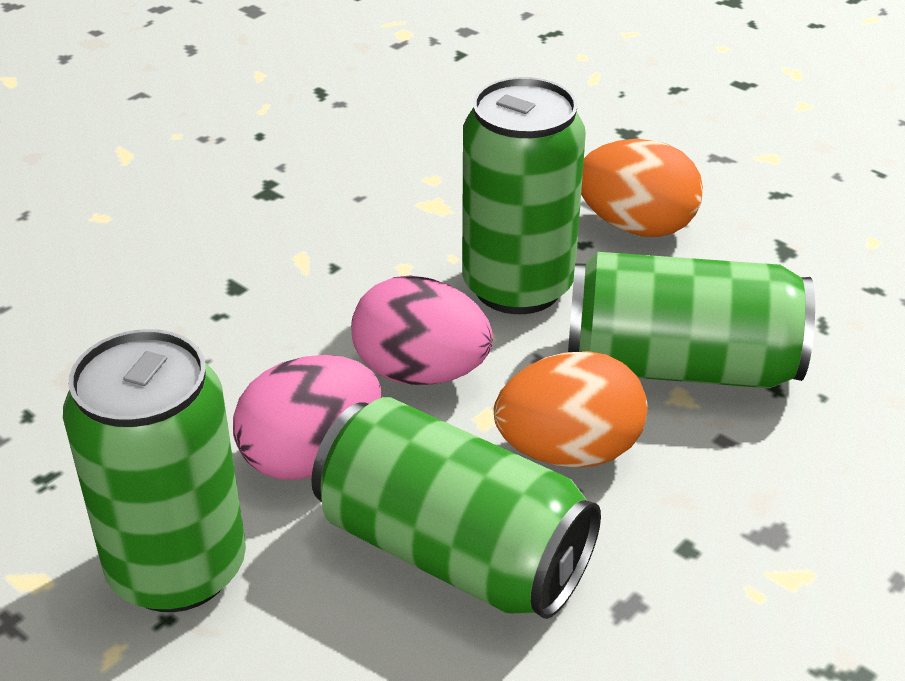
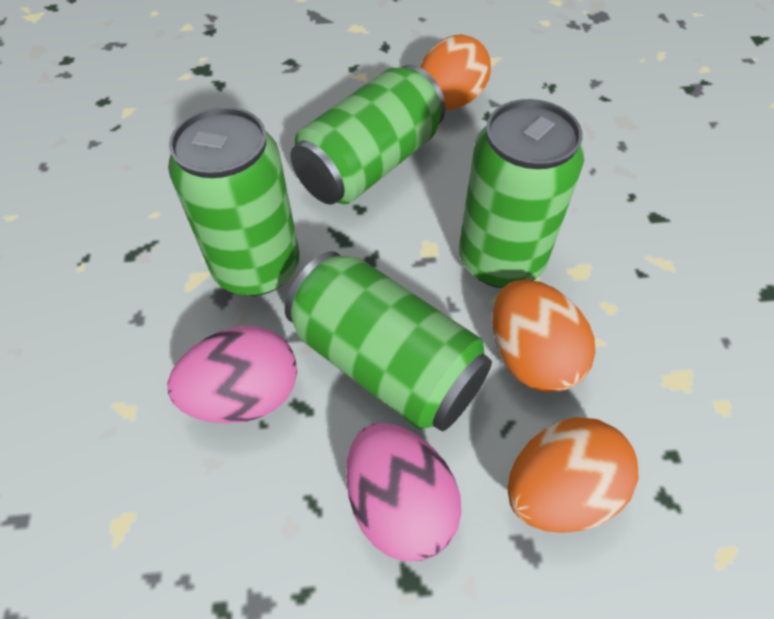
orange egg: 2 -> 3

